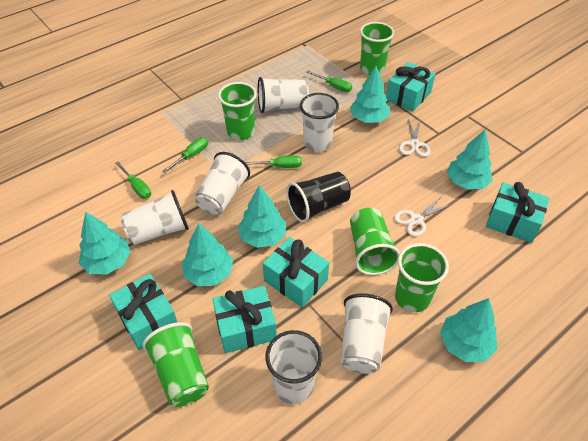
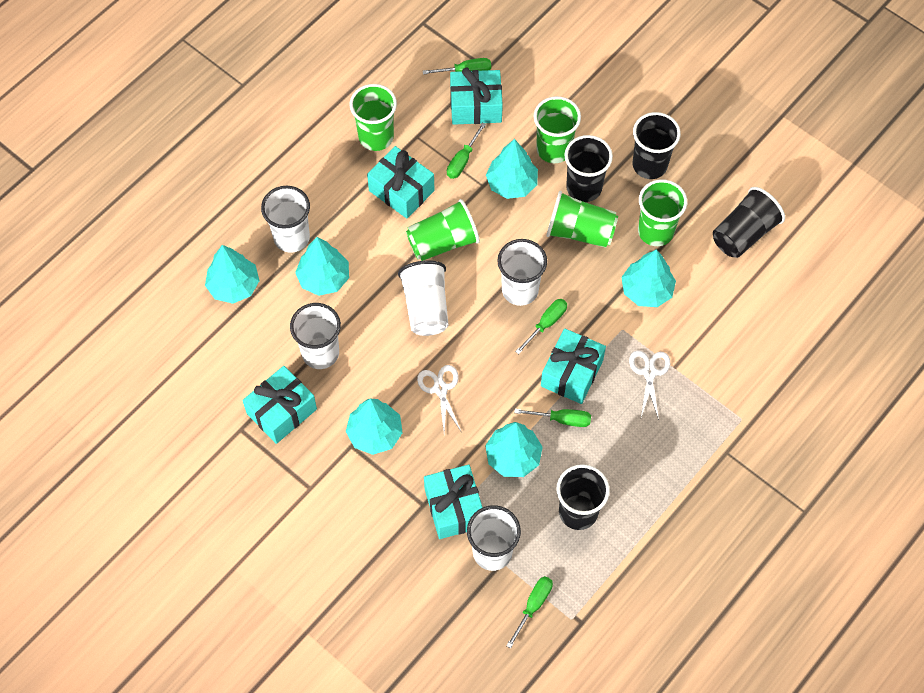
black cup: 1 -> 4
green screwdriver: 4 -> 5
white cup: 6 -> 5

